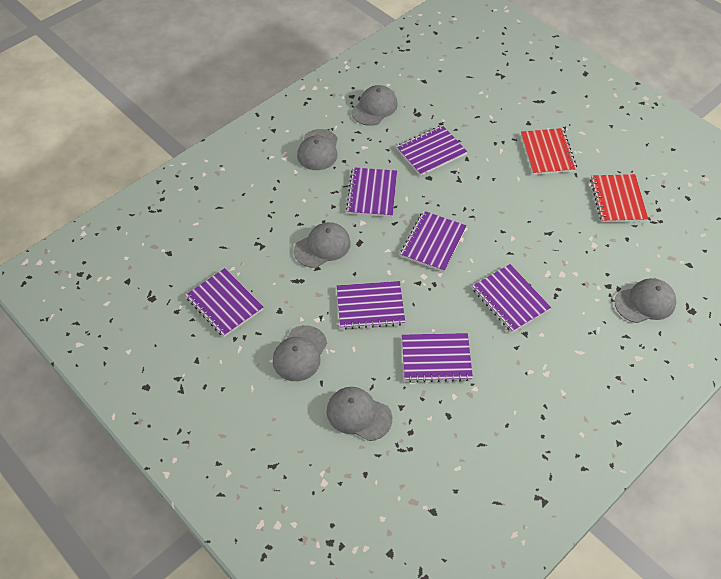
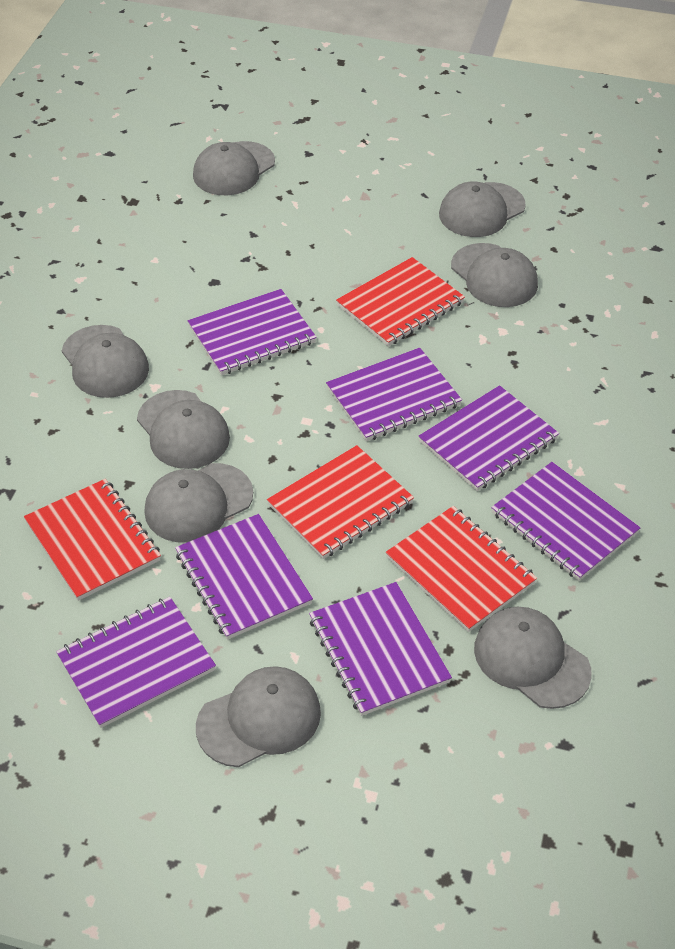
grey cap: 6 -> 8
red notebook: 2 -> 4

